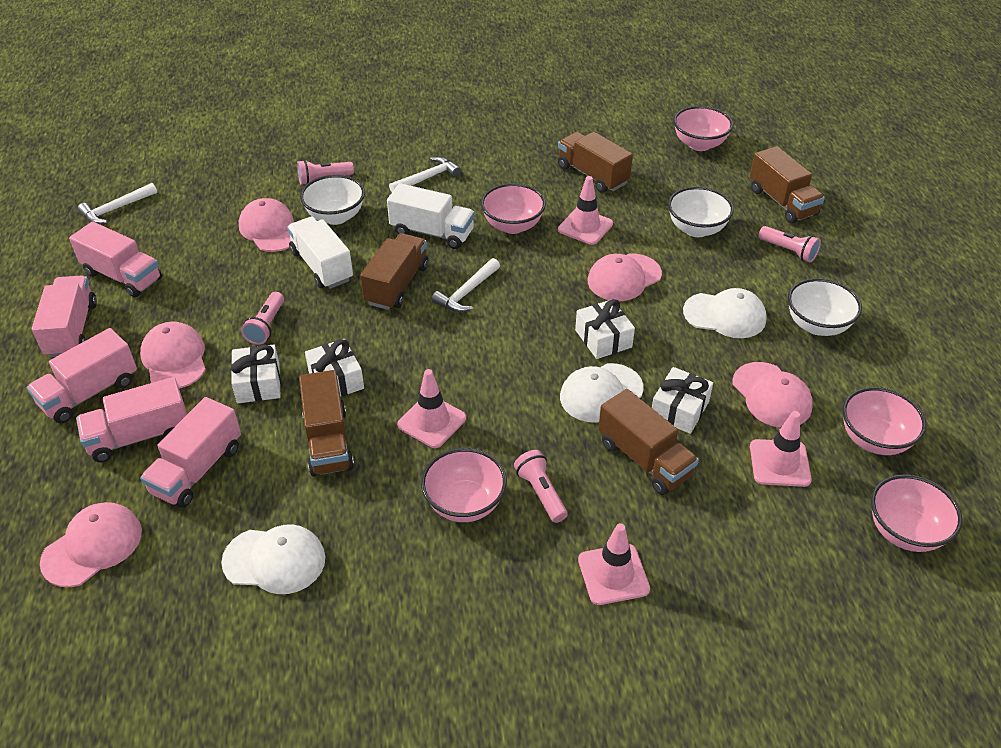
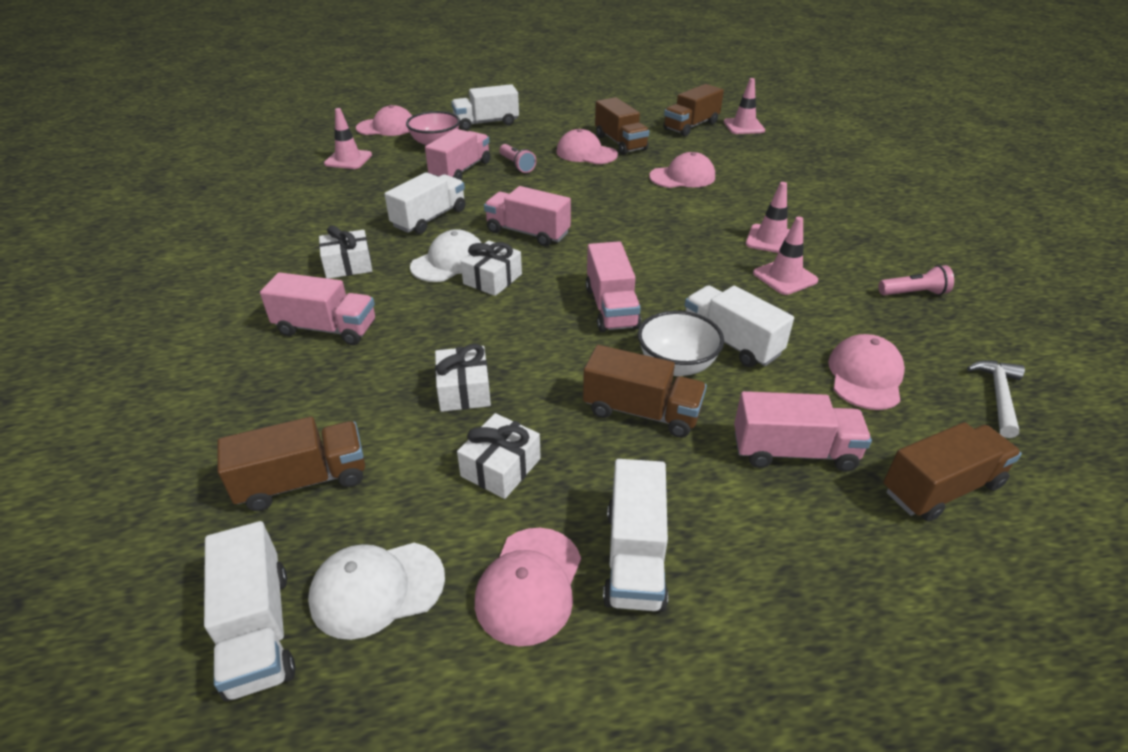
pink bowl: 5 -> 1
pink flashlight: 4 -> 2
white bowl: 3 -> 1
white cap: 3 -> 2
white hammer: 3 -> 1
white truck: 2 -> 5

